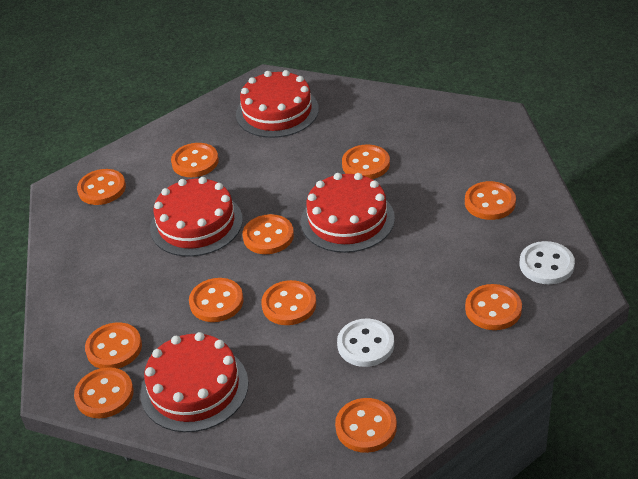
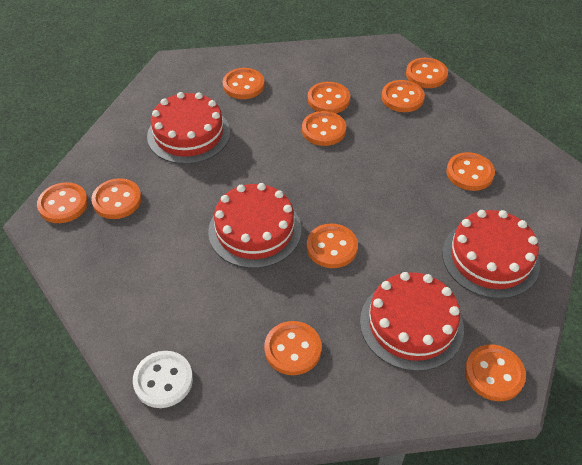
white button: 2 -> 1

